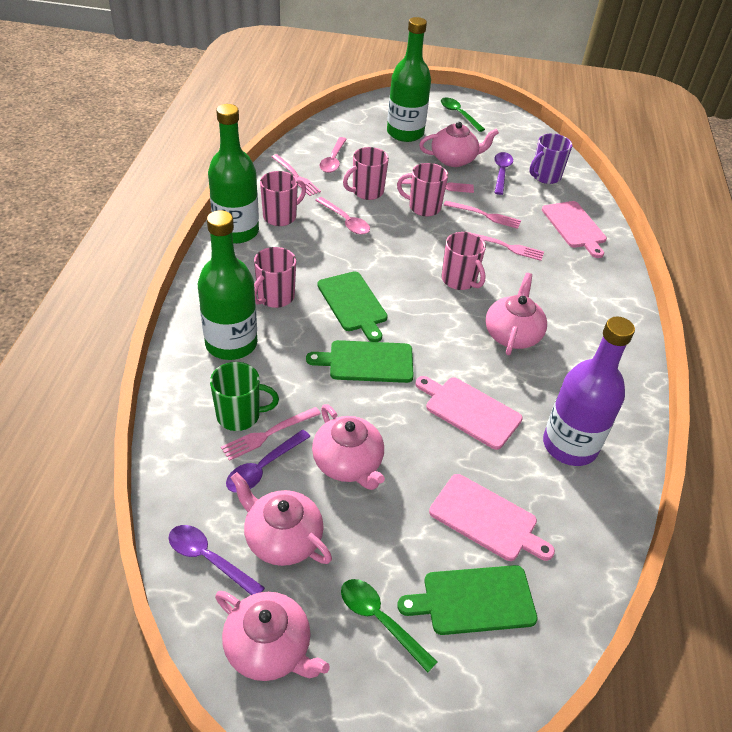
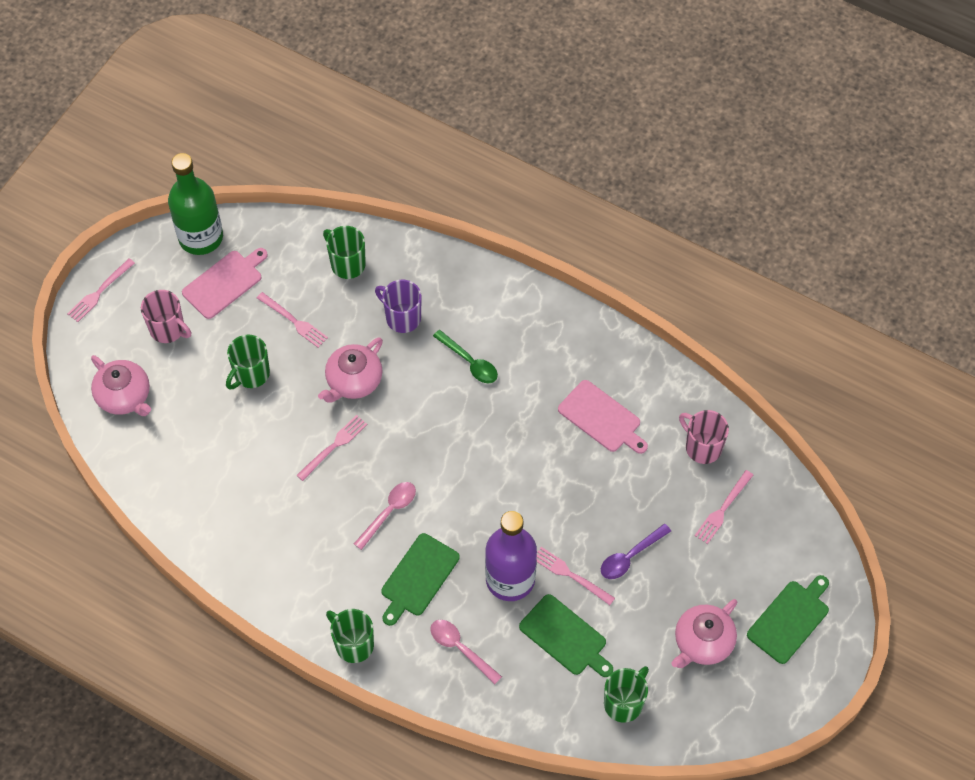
green bottle: 3 -> 1
green mug: 1 -> 4
green spoon: 2 -> 1
pink cutting board: 3 -> 2
pink mug: 5 -> 2
pink teapot: 5 -> 3
purple spoon: 3 -> 1

